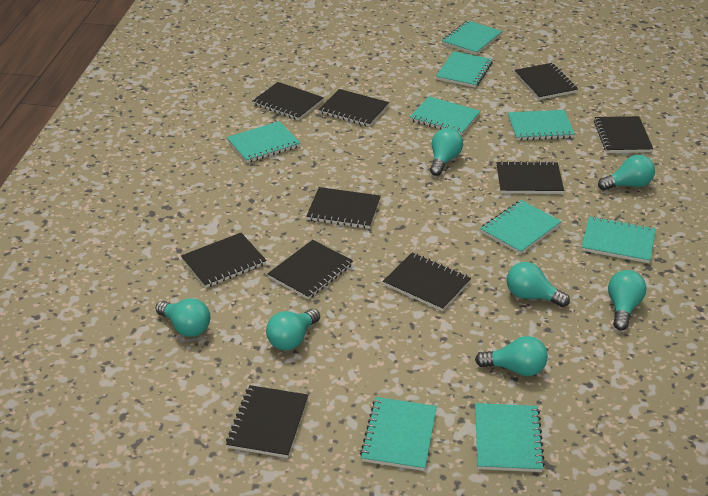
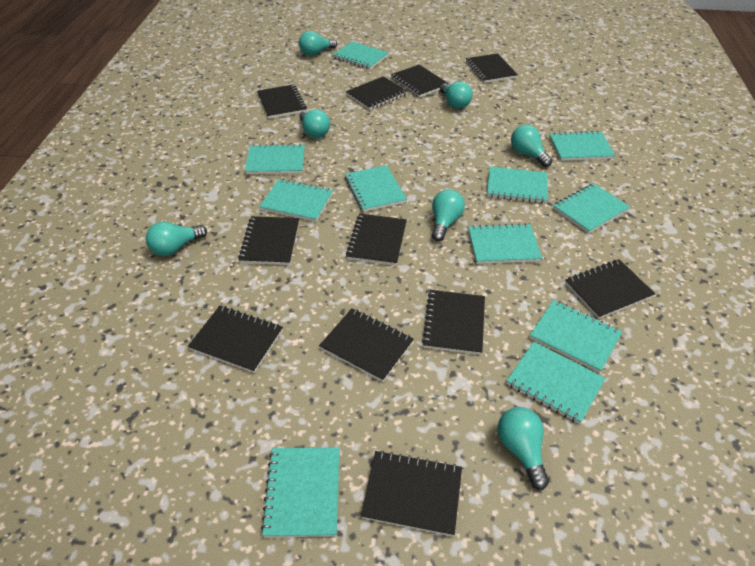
black notebook: 10 -> 11
turquoise notebook: 9 -> 11

